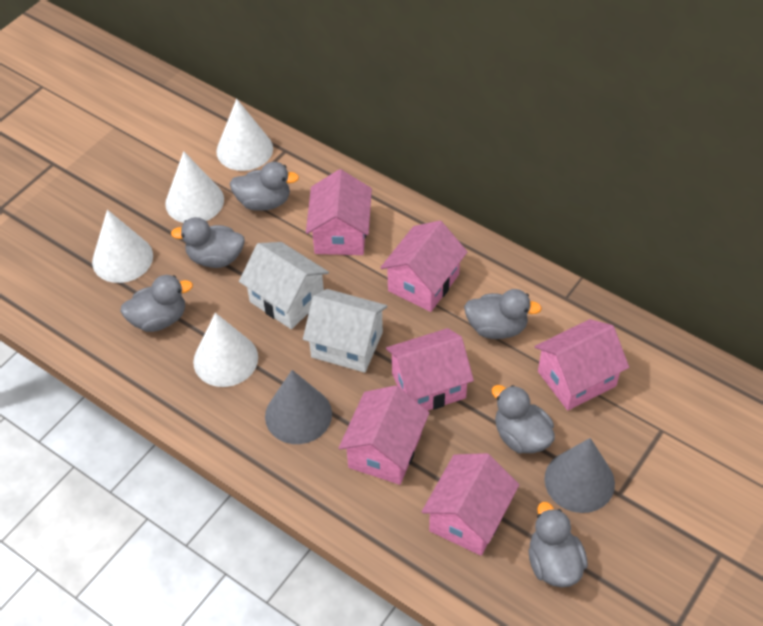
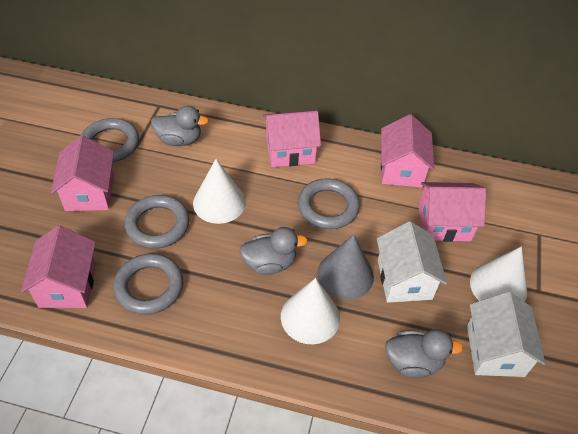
grey cone: 2 -> 1
grey duck: 6 -> 3
grey ring: 0 -> 4
pink house: 6 -> 5
white cone: 4 -> 3

